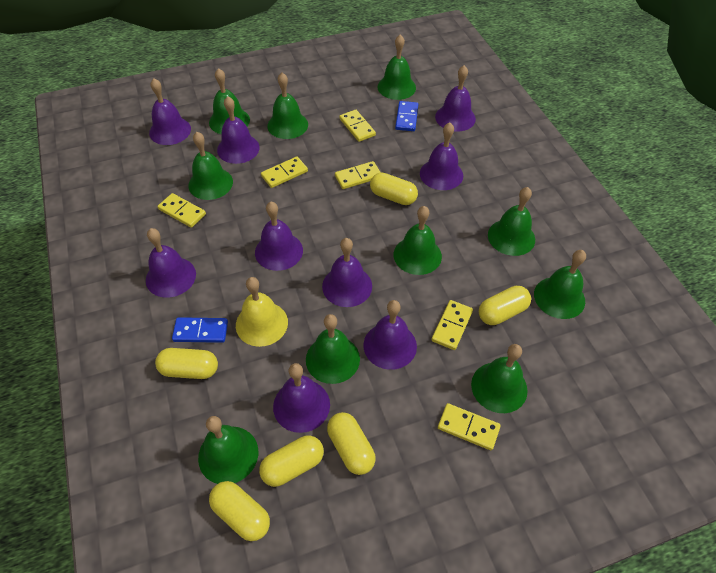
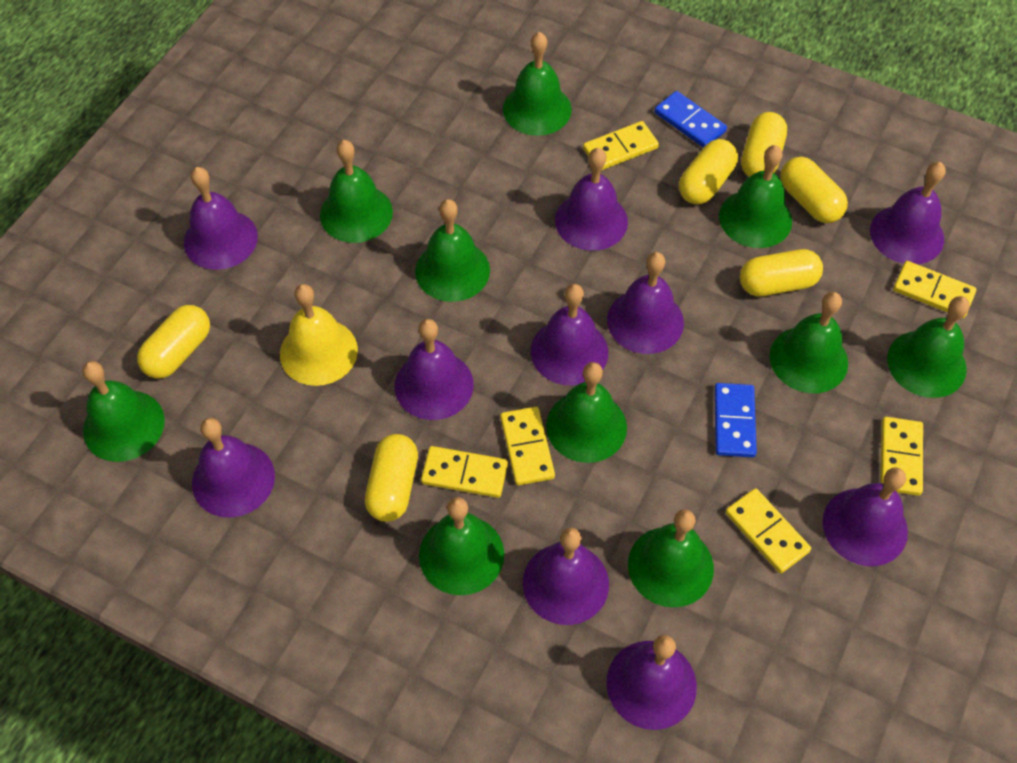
purple bell: 9 -> 10

